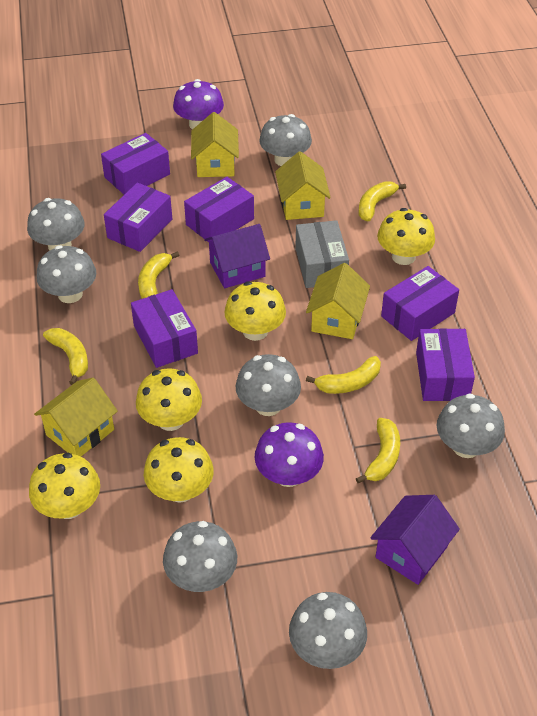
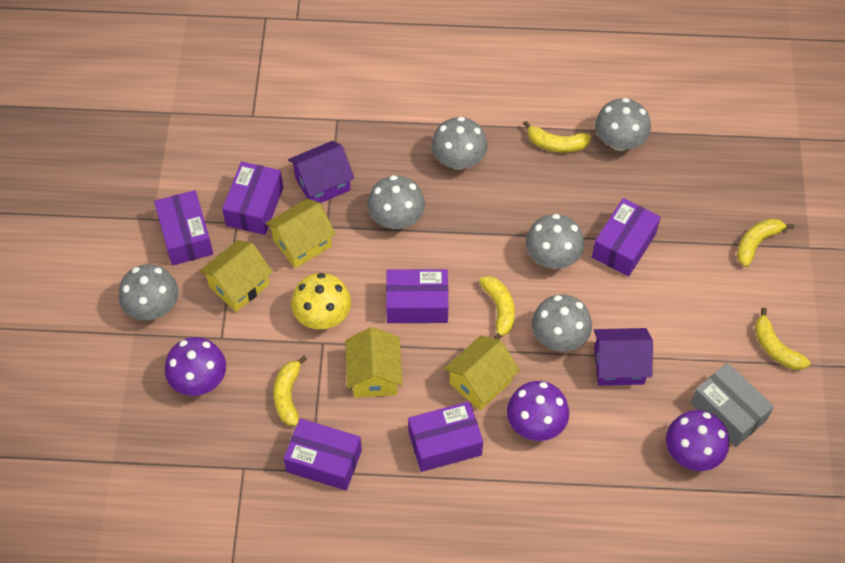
grey mushroom: 7 -> 6
purple mushroom: 2 -> 3
yellow mushroom: 5 -> 1

